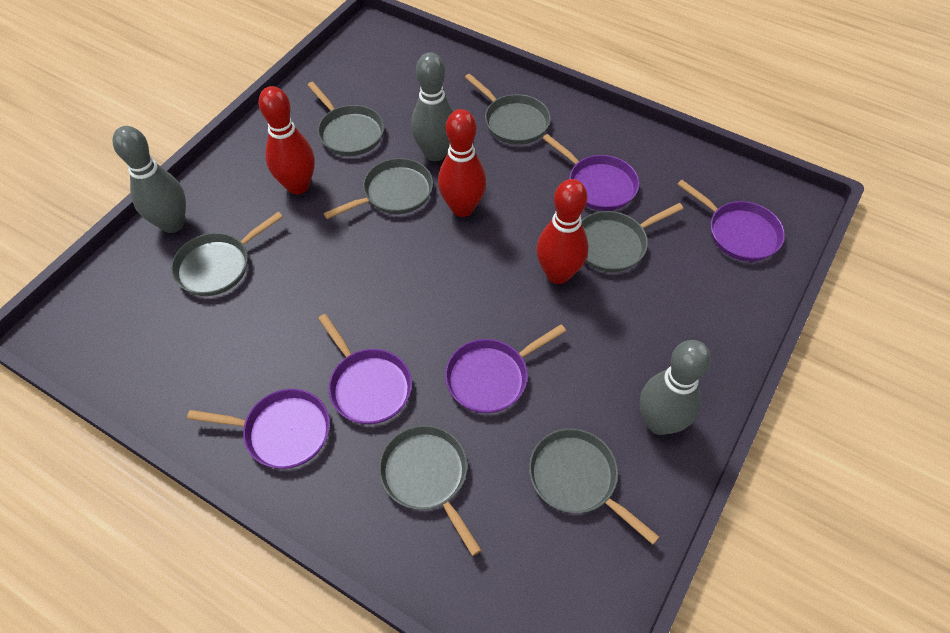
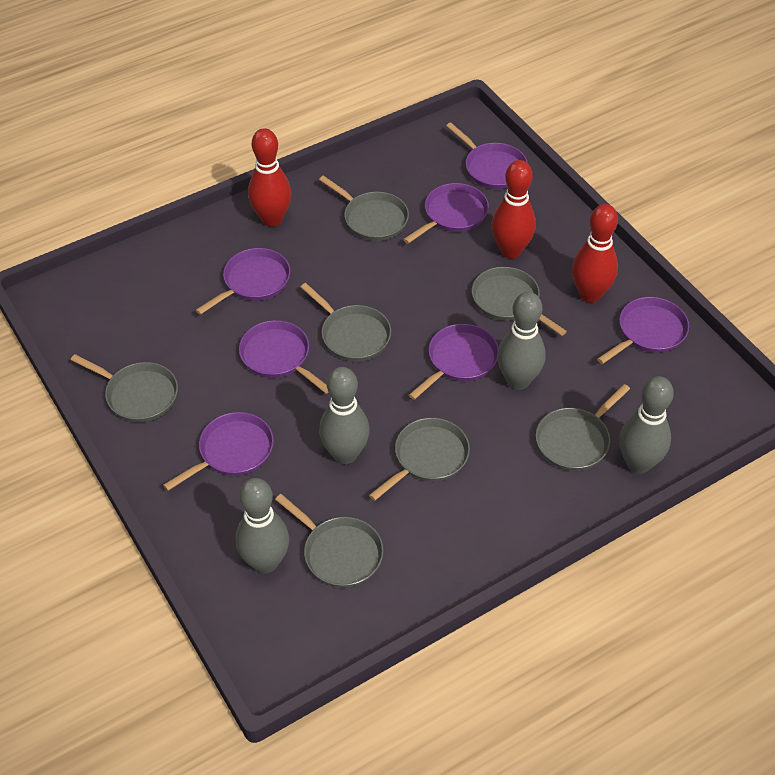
grey bowling pin: 3 -> 4
purple pan: 5 -> 7

